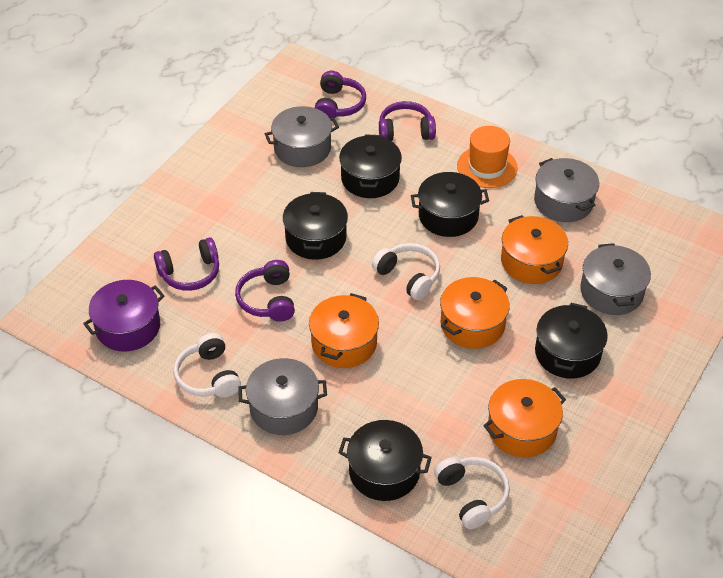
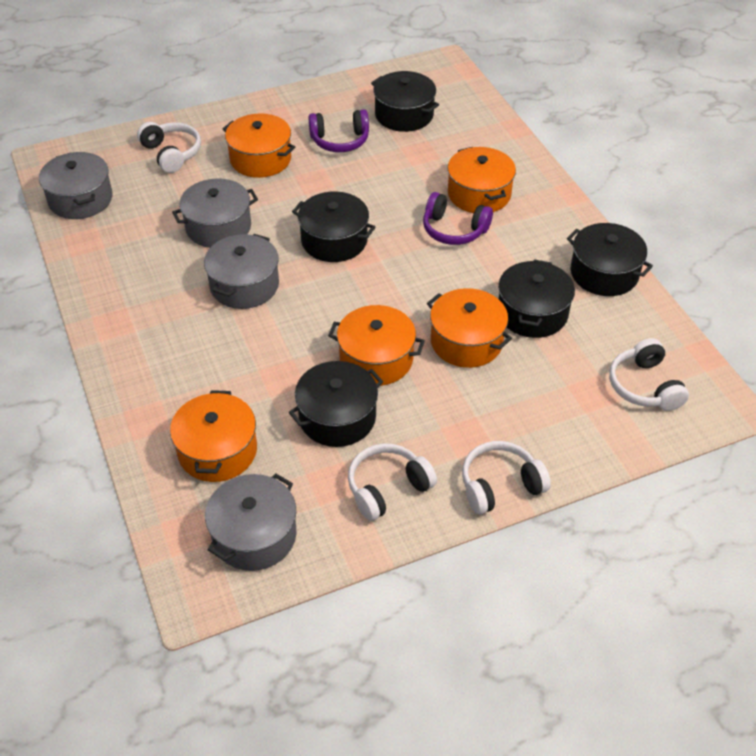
orange hat: 1 -> 0
orange pot: 4 -> 5
purple headphones: 4 -> 2
purple pot: 1 -> 0
white headphones: 3 -> 4

